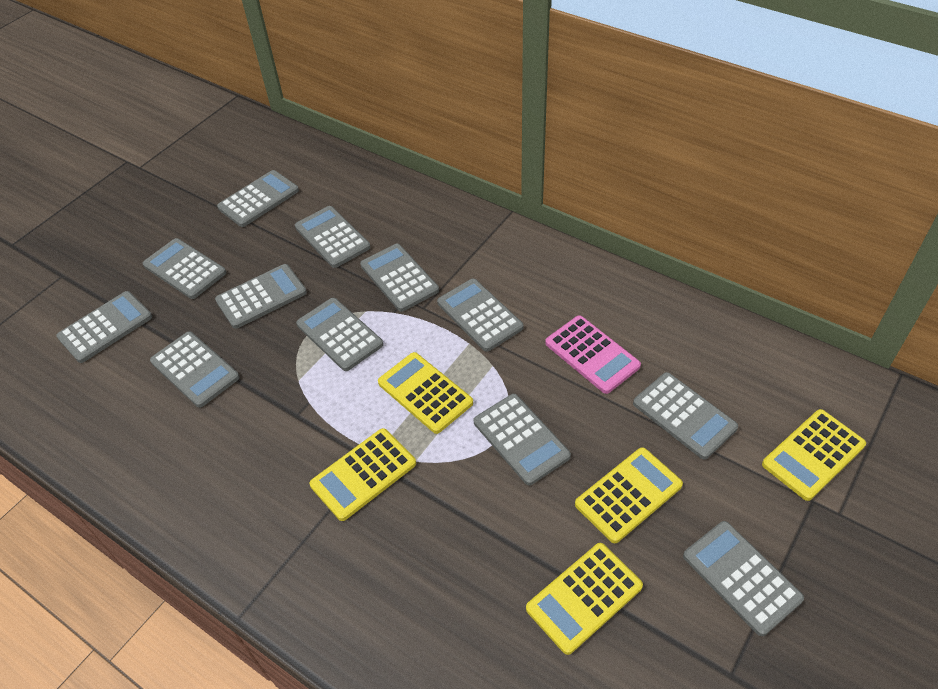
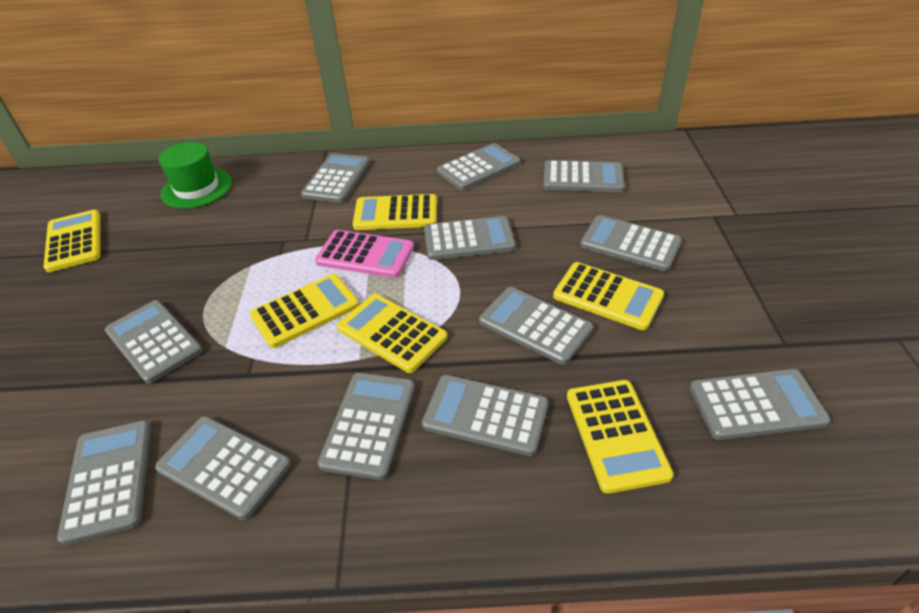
green hat: 0 -> 1
yellow calculator: 5 -> 6

